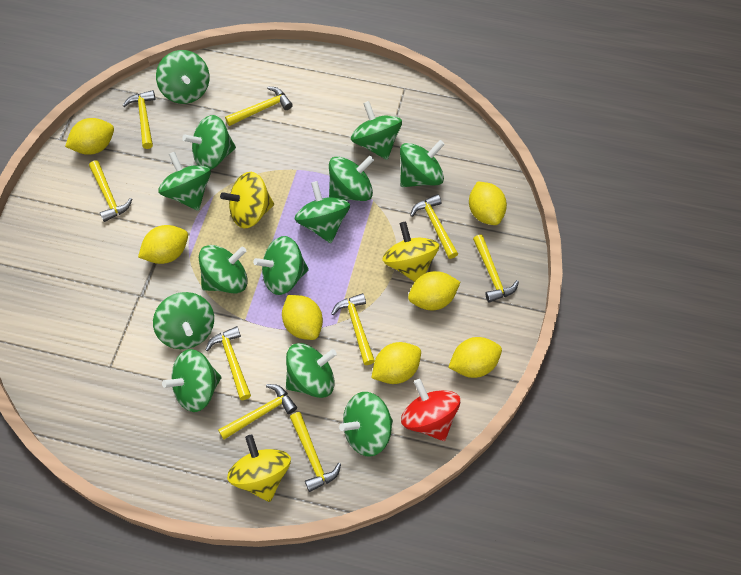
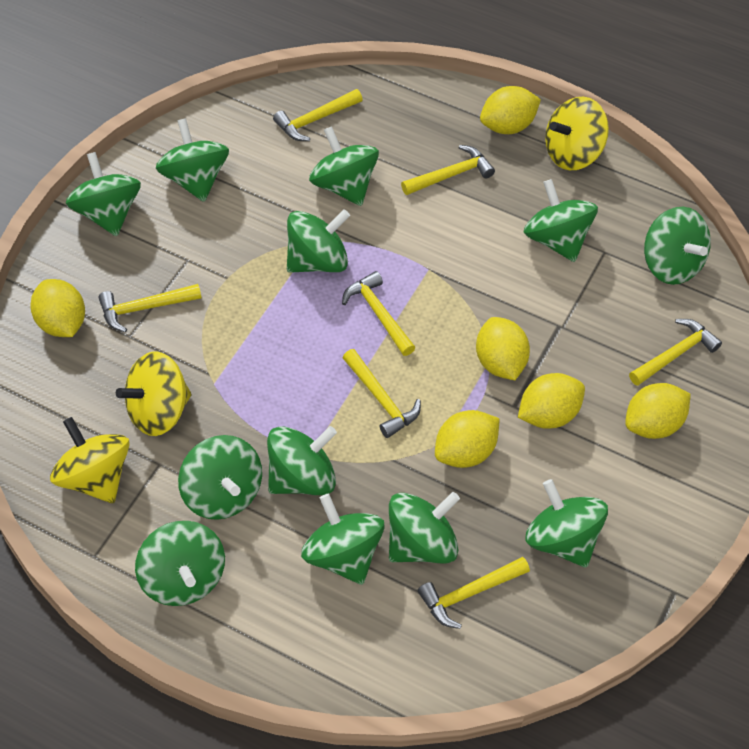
green spinning top: 13 -> 12
red spinning top: 1 -> 0
yellow hammer: 9 -> 7
yellow lemon: 7 -> 6

